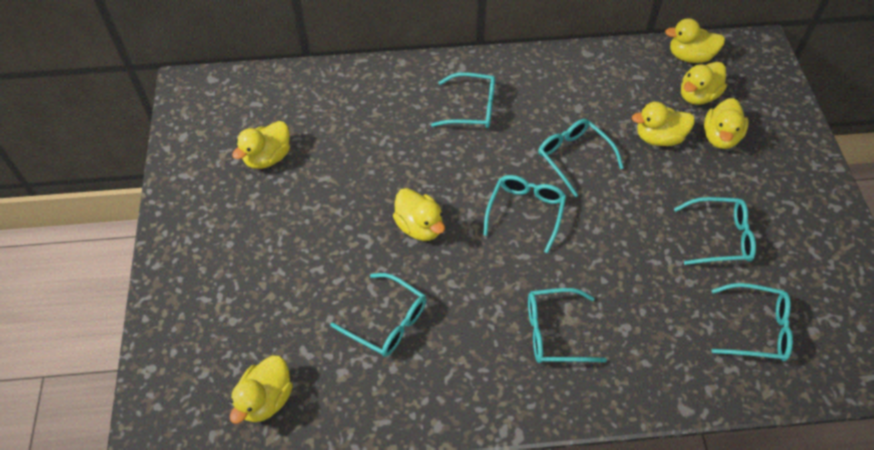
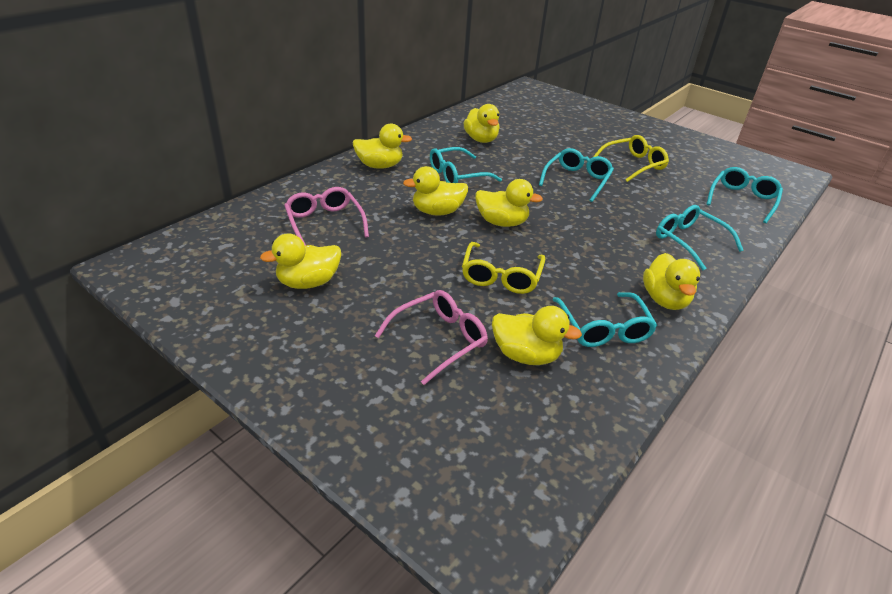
pink glasses: 0 -> 2
turquoise glasses: 7 -> 5
yellow glasses: 0 -> 2

